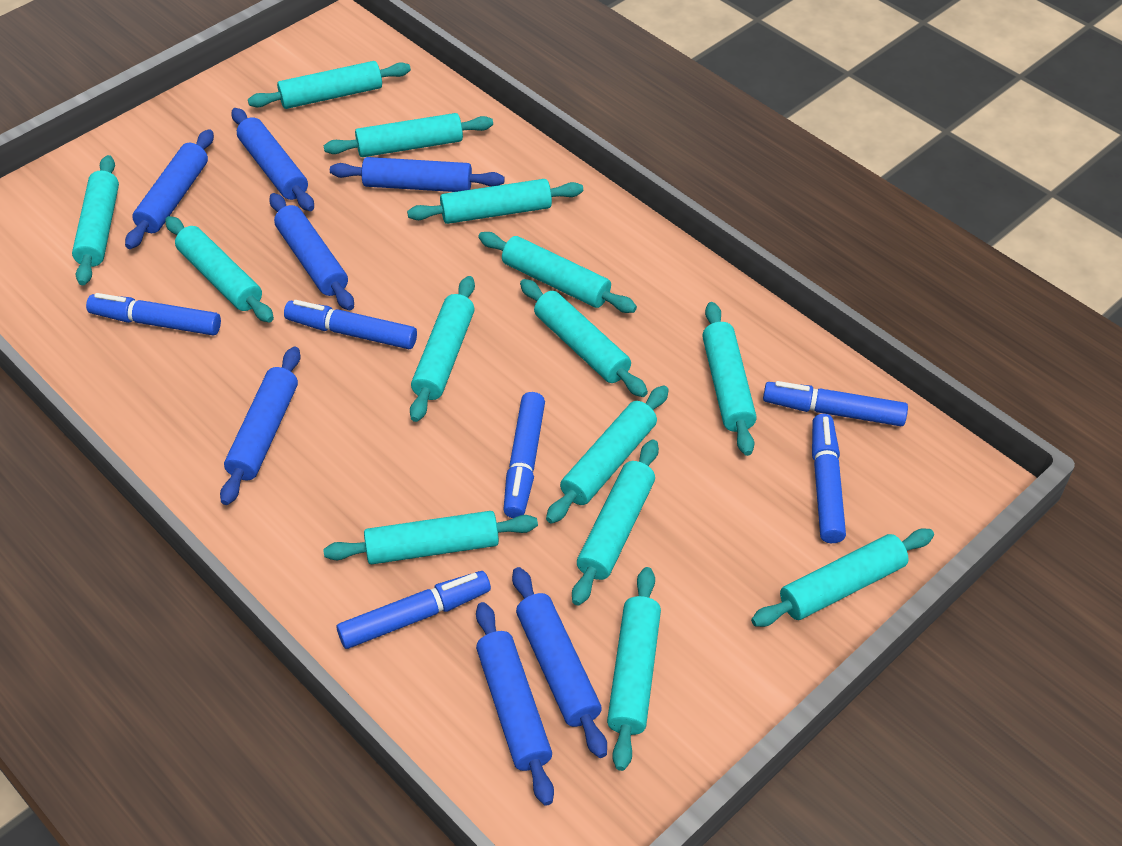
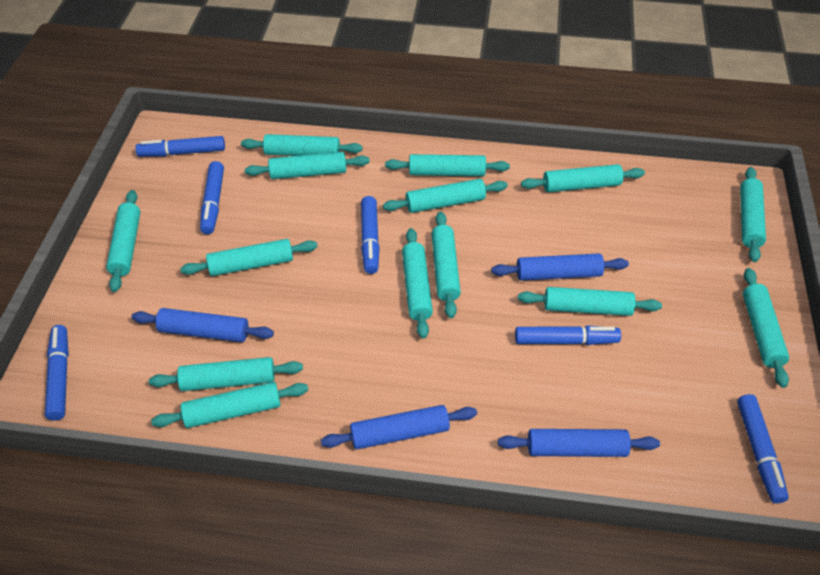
blue rolling pin: 7 -> 4

